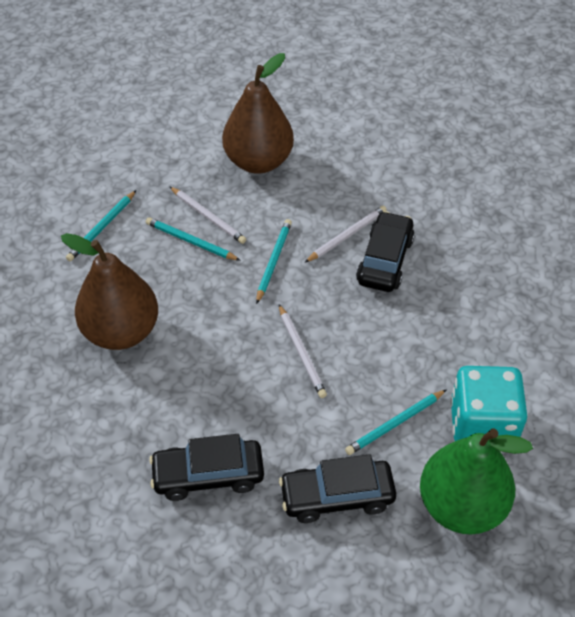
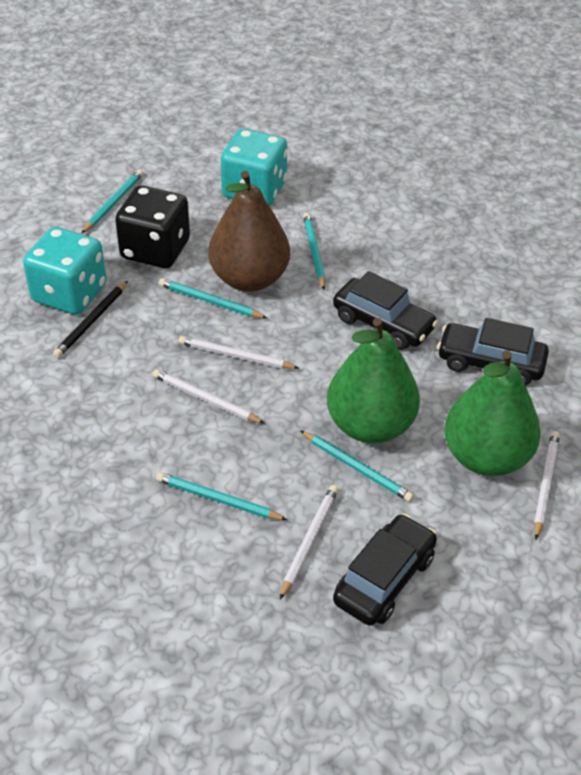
black dice: 0 -> 1
black pencil: 0 -> 1
brown pear: 2 -> 1
green pear: 1 -> 2
turquoise dice: 1 -> 2
turquoise pencil: 4 -> 5
white pencil: 3 -> 4

